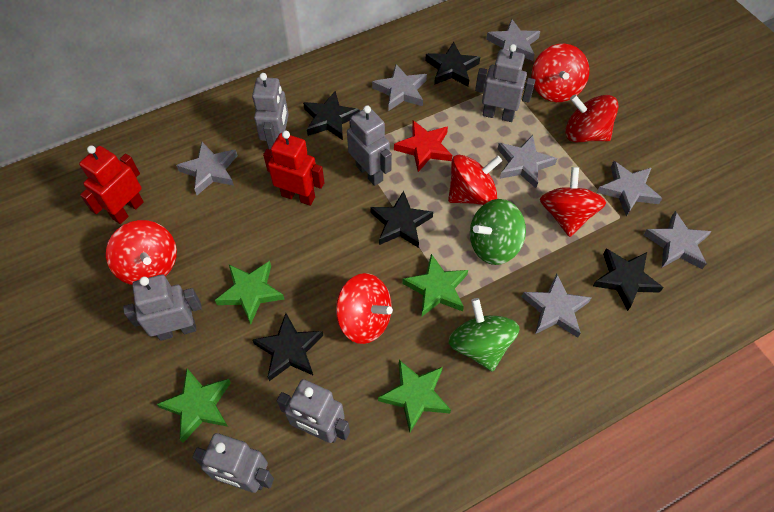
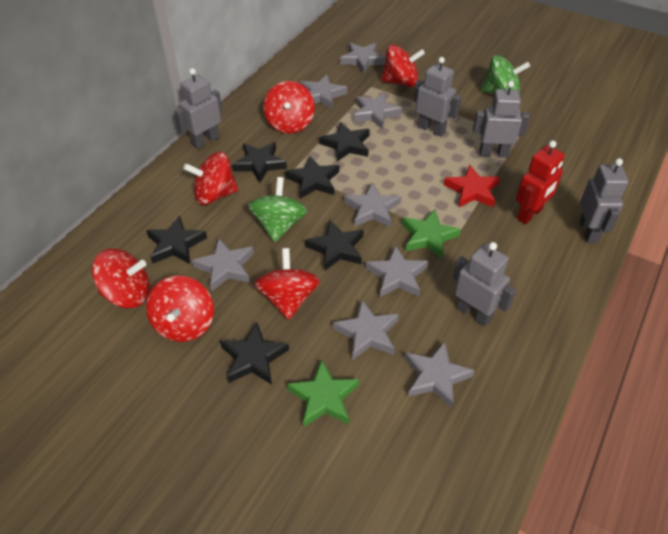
black star: 5 -> 6
green star: 4 -> 2
grey robot: 6 -> 5
grey star: 7 -> 8
red robot: 2 -> 1

